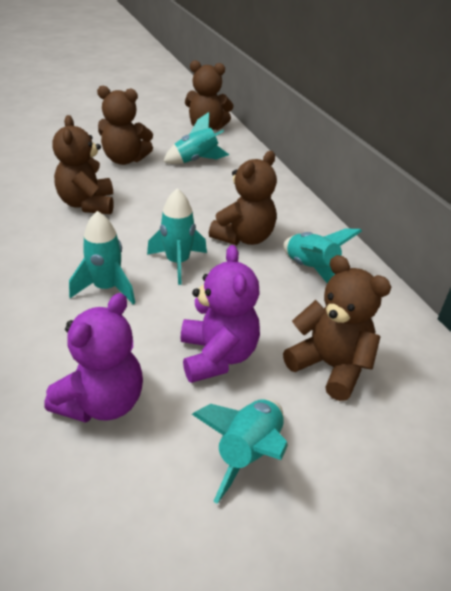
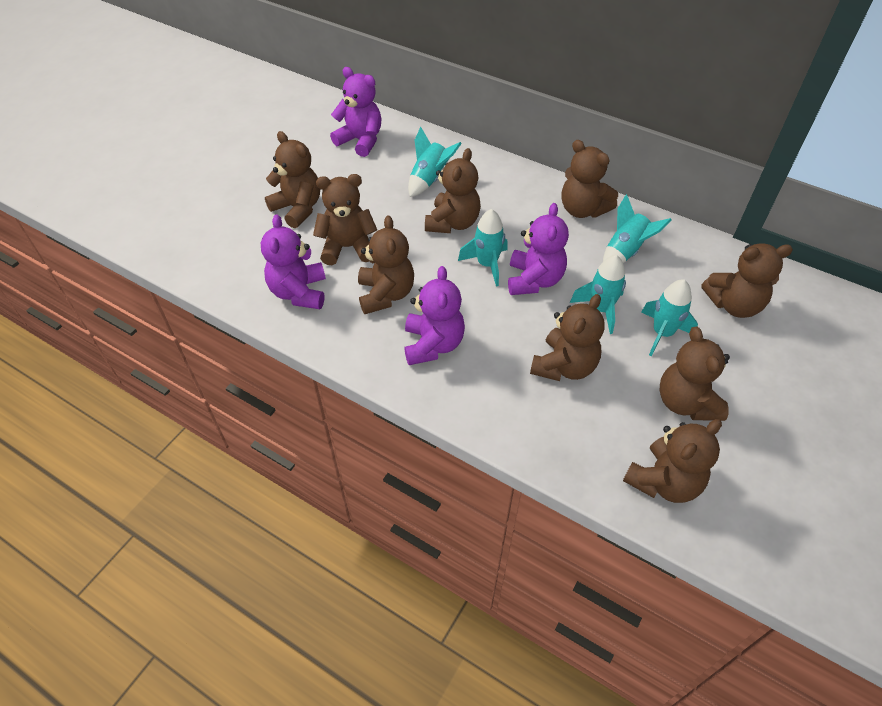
brown teddy bear: 5 -> 9
purple teddy bear: 2 -> 4

